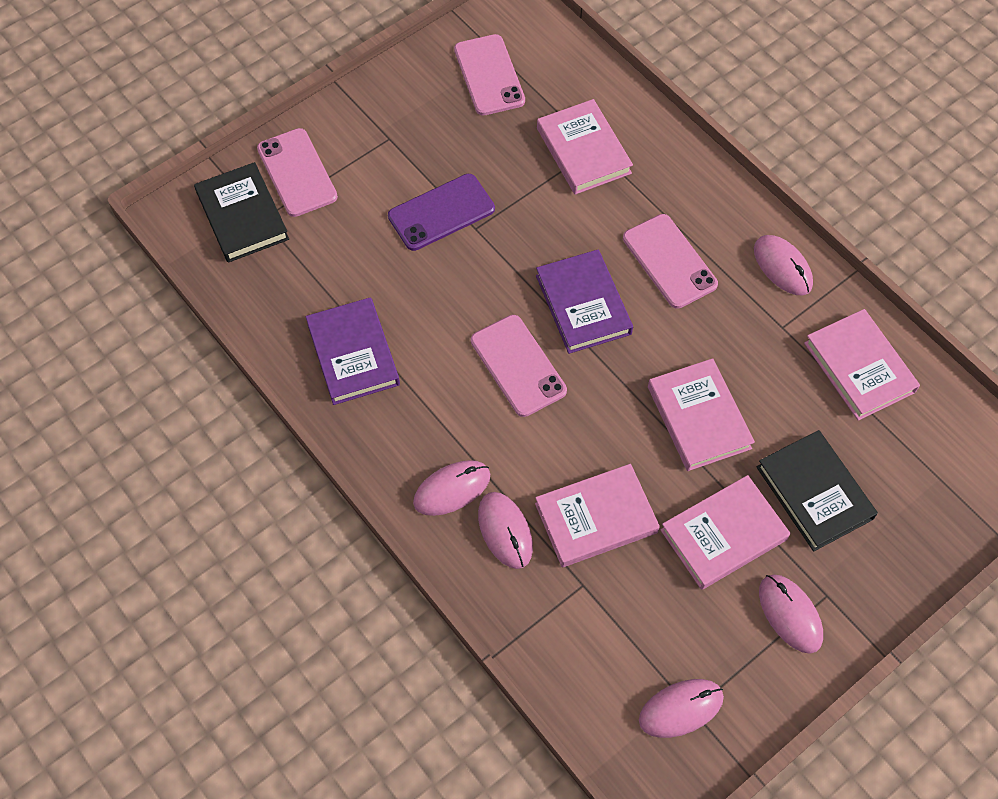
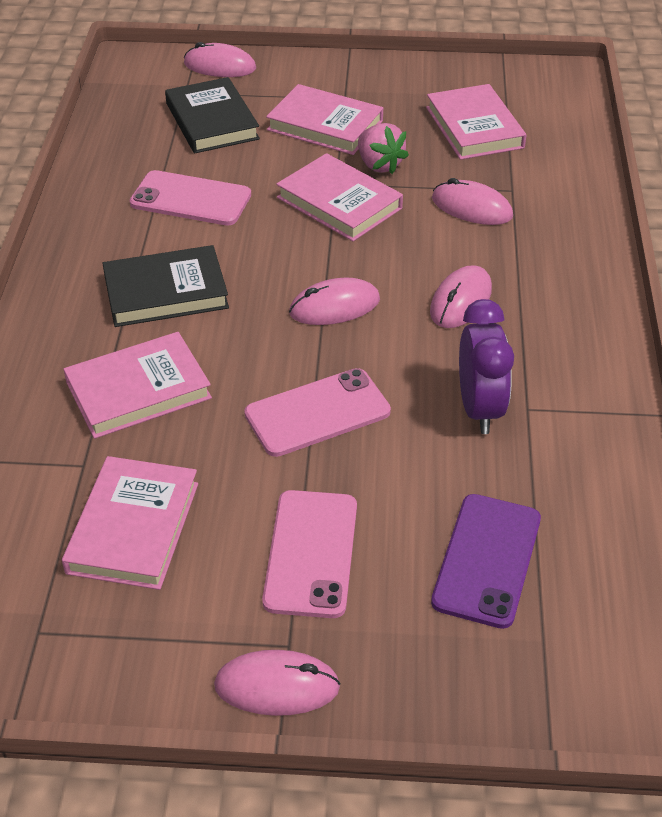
pink phone: 4 -> 3
pink strawberry: 0 -> 1
purple book: 2 -> 0
purple clock: 0 -> 1

